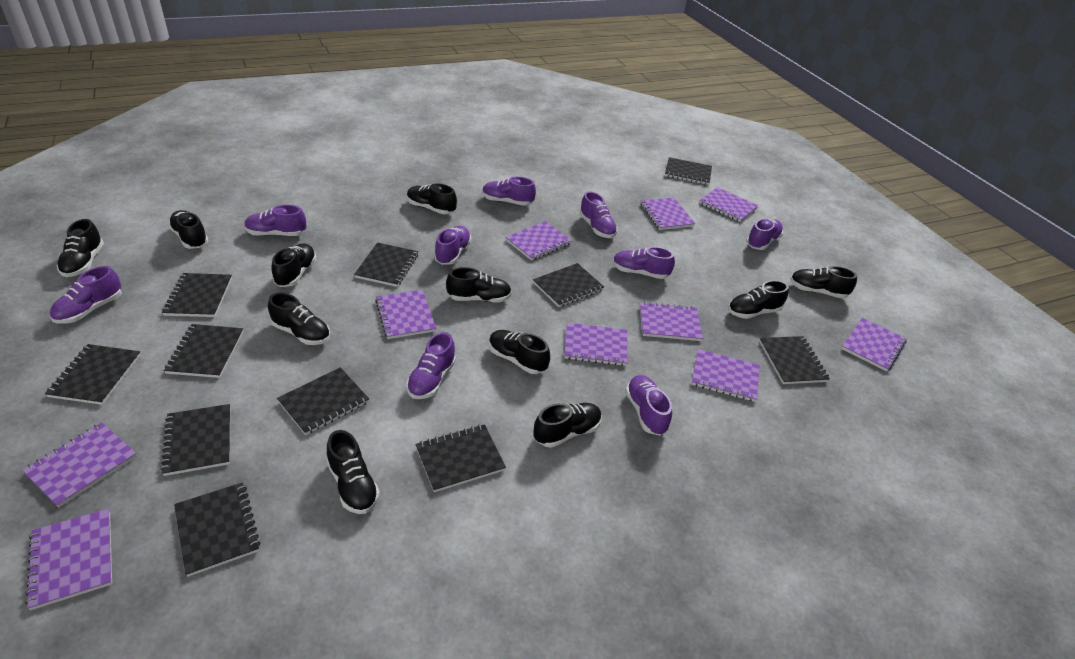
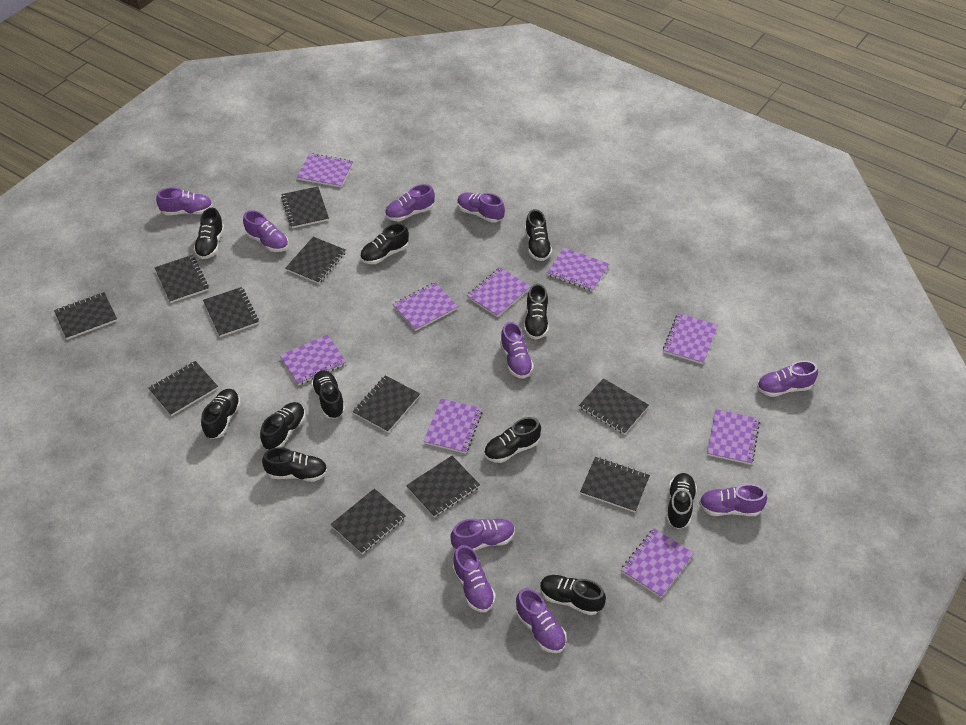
purple notebook: 10 -> 9
purple shoe: 9 -> 10

